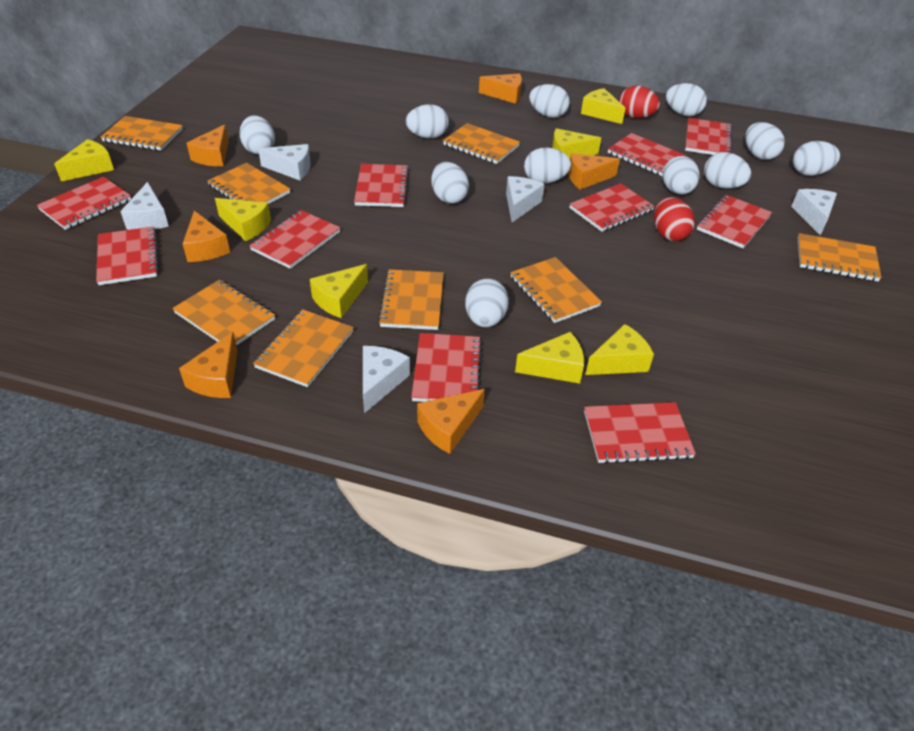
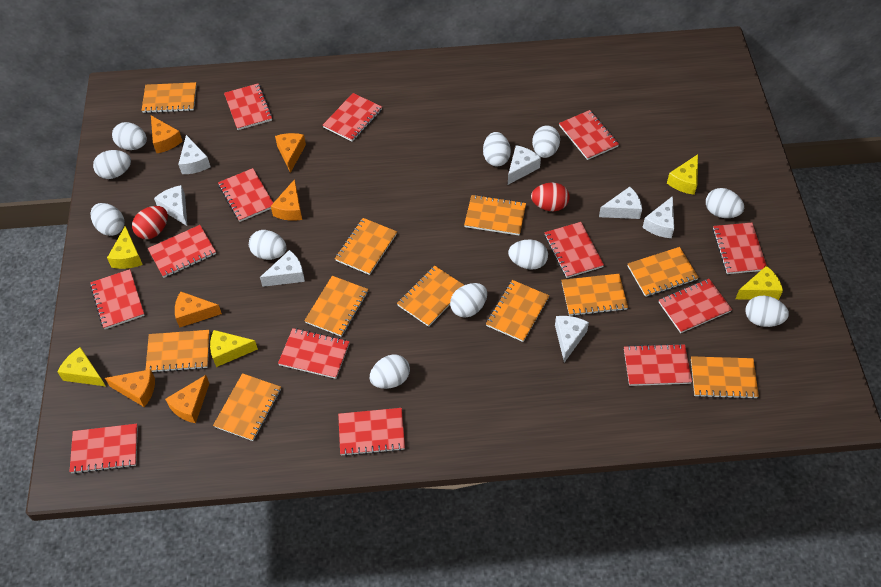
orange notebook: 8 -> 11
red notebook: 10 -> 13
white cheese: 5 -> 7
yellow cheese: 7 -> 5

